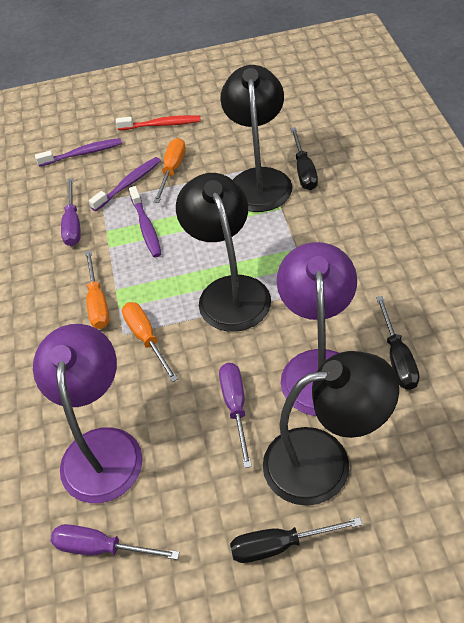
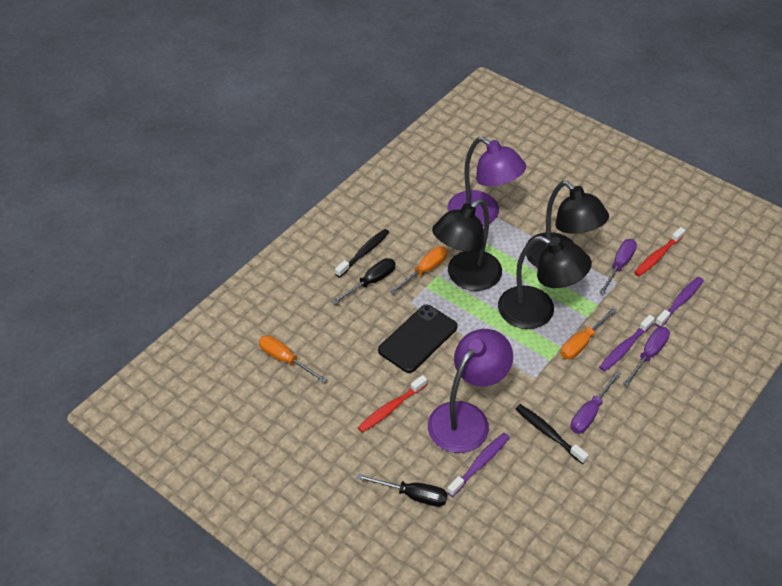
black phone: 0 -> 1
black screwdriver: 3 -> 2
black toothbrush: 0 -> 2
red toothbrush: 1 -> 2

